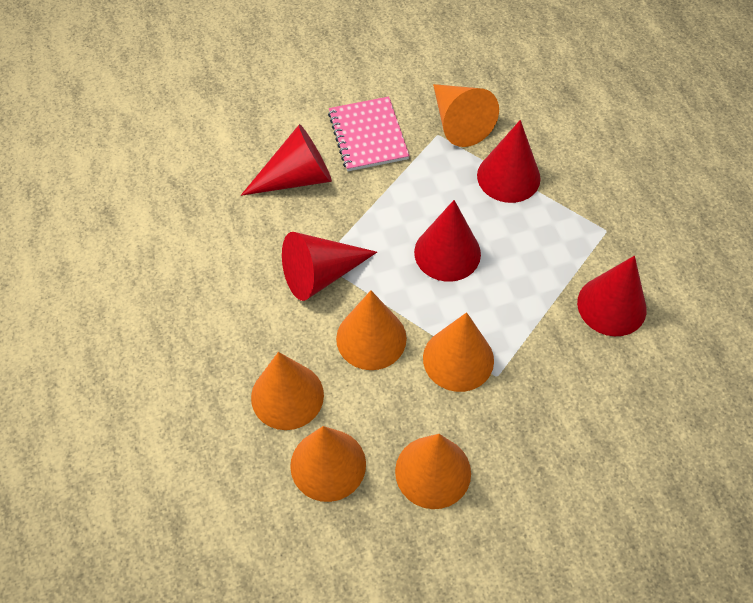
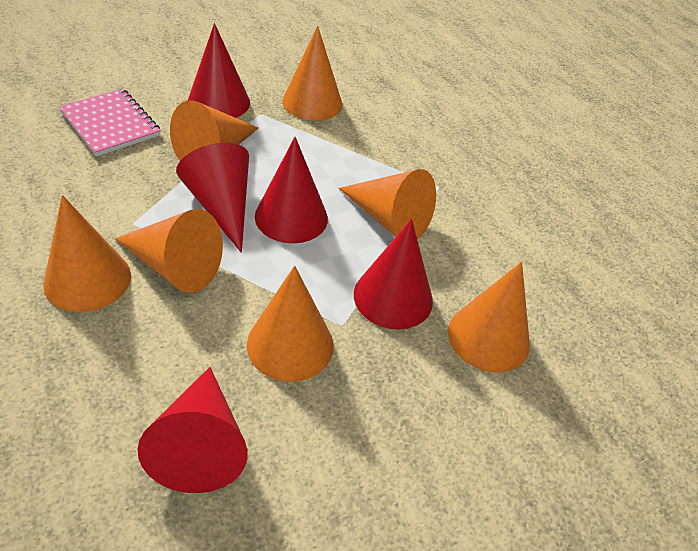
orange cone: 6 -> 7

